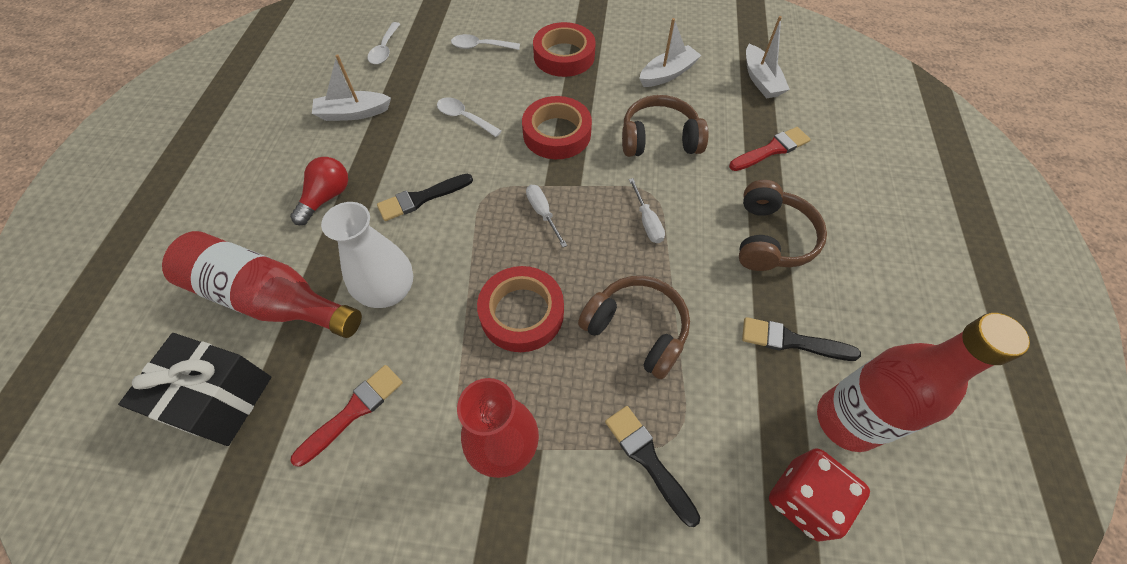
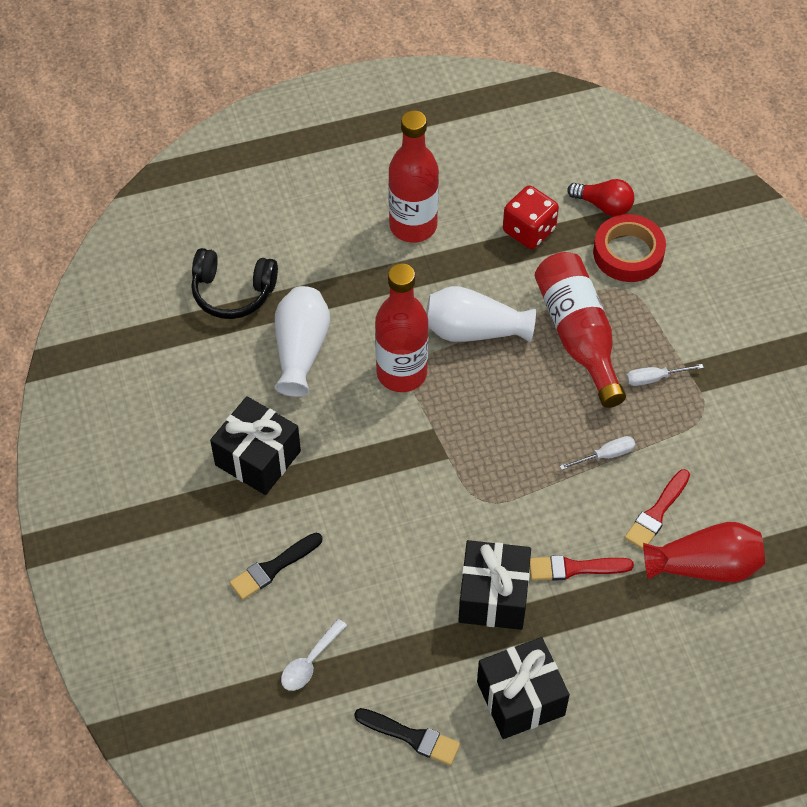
black brush: 3 -> 2
black gift: 1 -> 3
black headphones: 0 -> 1
brown headphones: 3 -> 0
red bottle: 2 -> 3
red tape: 3 -> 1
white boat: 3 -> 0
white spoon: 3 -> 1
white vase: 1 -> 2

